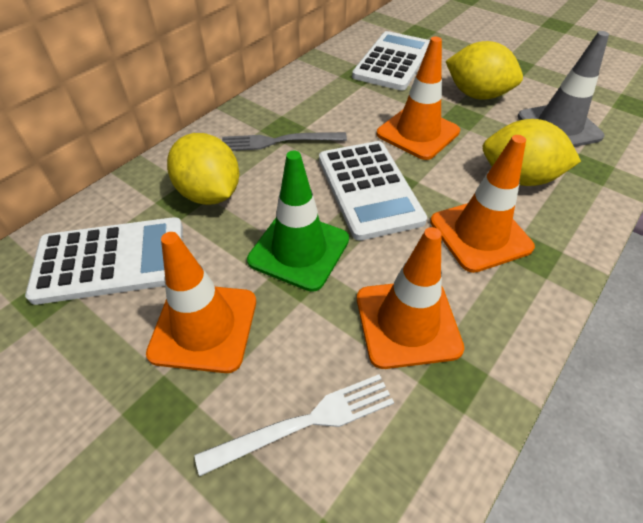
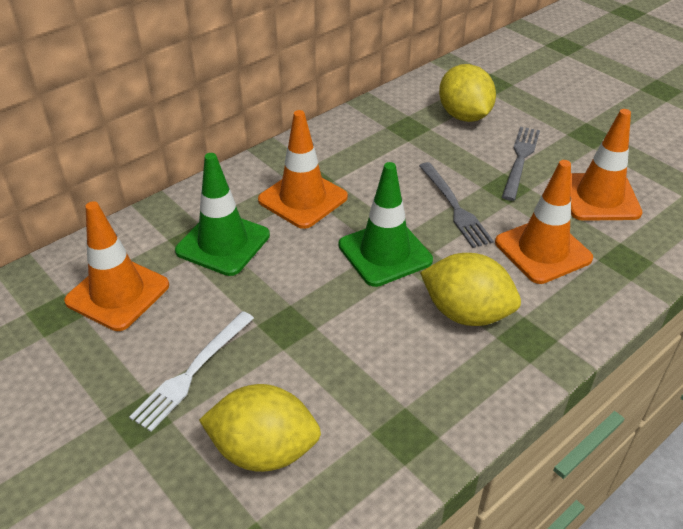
green traffic cone: 1 -> 2
grey fork: 1 -> 2
grey traffic cone: 1 -> 0
white calculator: 3 -> 0

